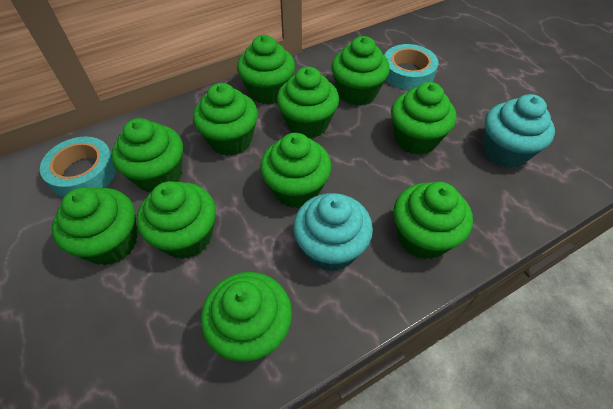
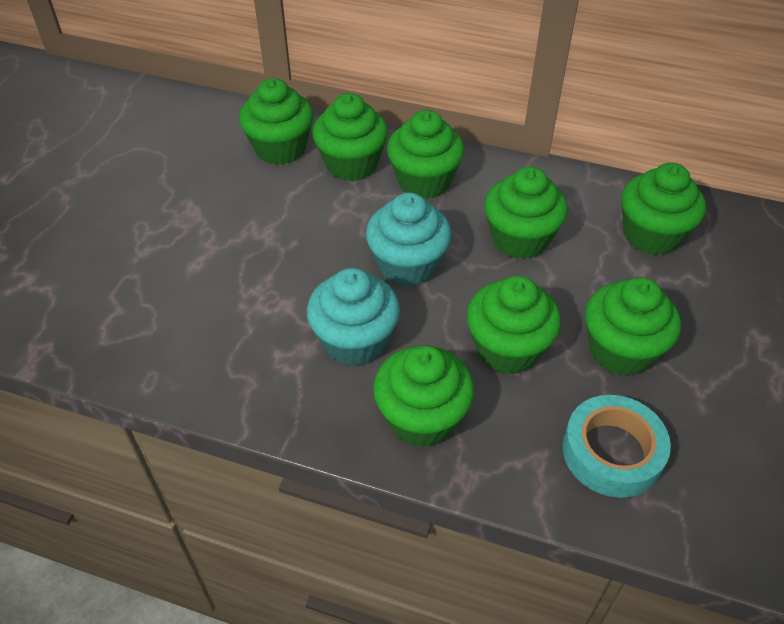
green cupcake: 11 -> 8
turquoise tape: 2 -> 1

